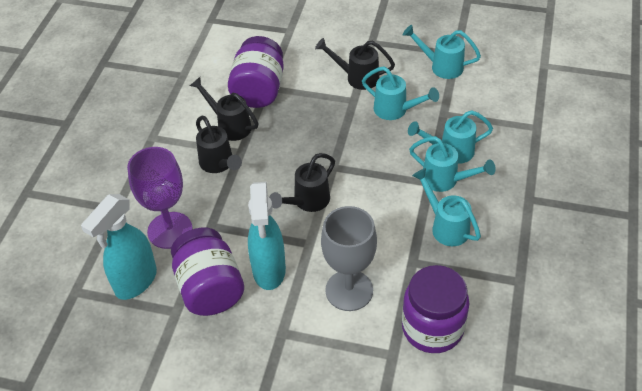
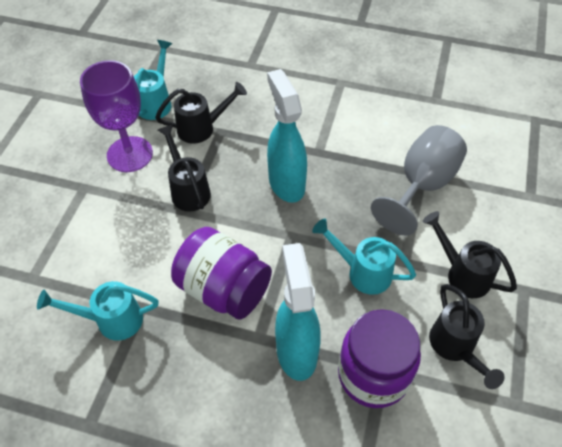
purple jar: 3 -> 2
turquoise watering can: 5 -> 3

